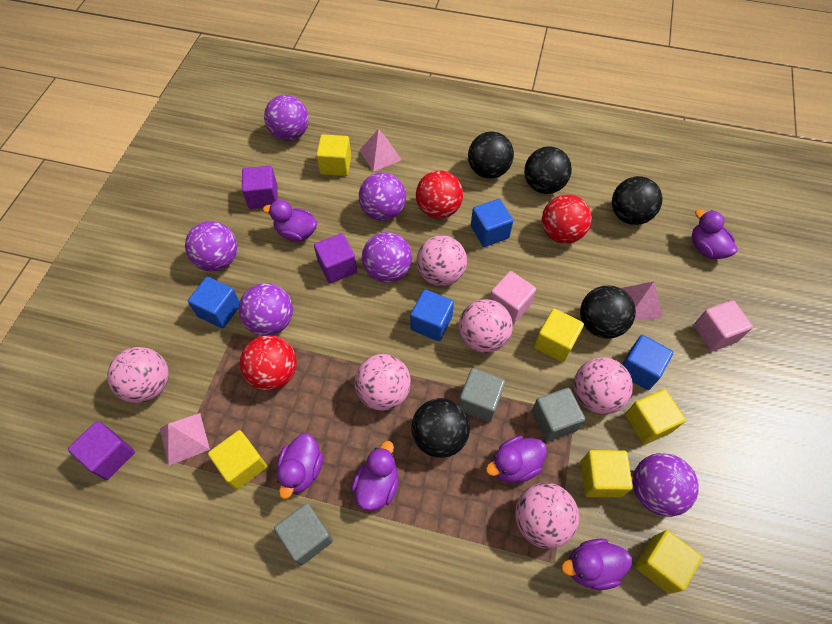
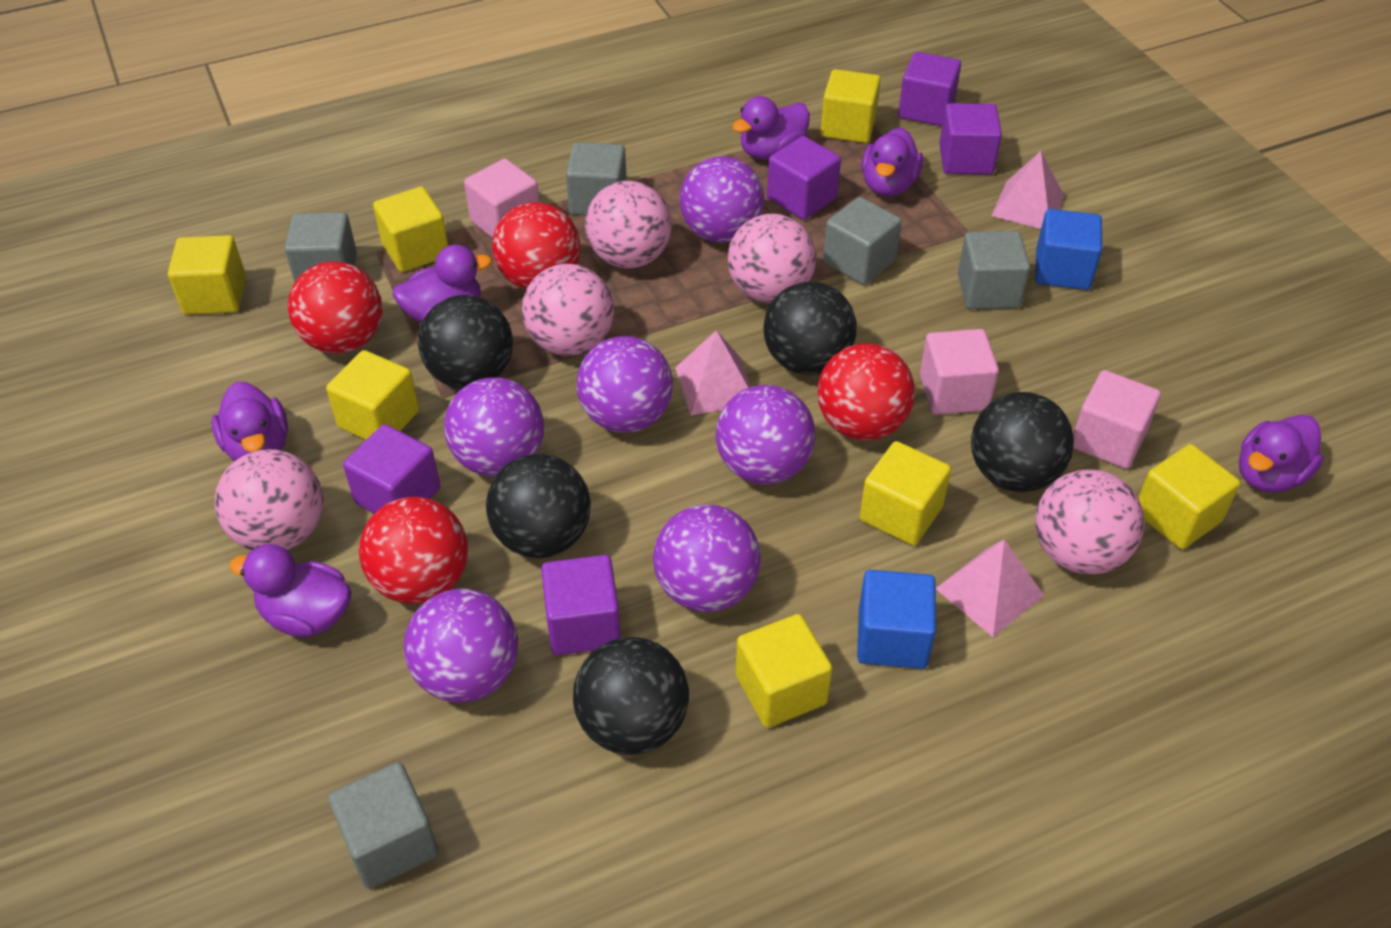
blue cube: 4 -> 2
grey cube: 3 -> 5
pink ball: 6 -> 5
pink cube: 2 -> 3
purple cube: 3 -> 5
red ball: 3 -> 4
yellow cube: 6 -> 7

